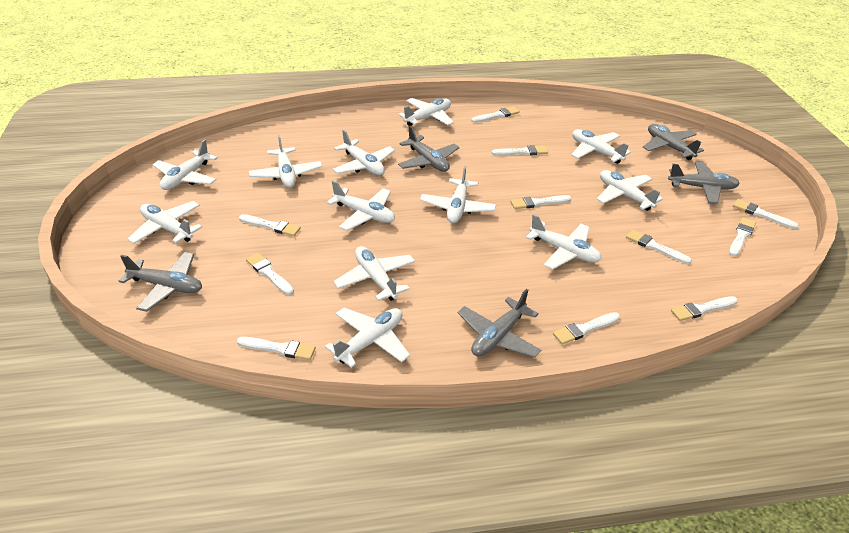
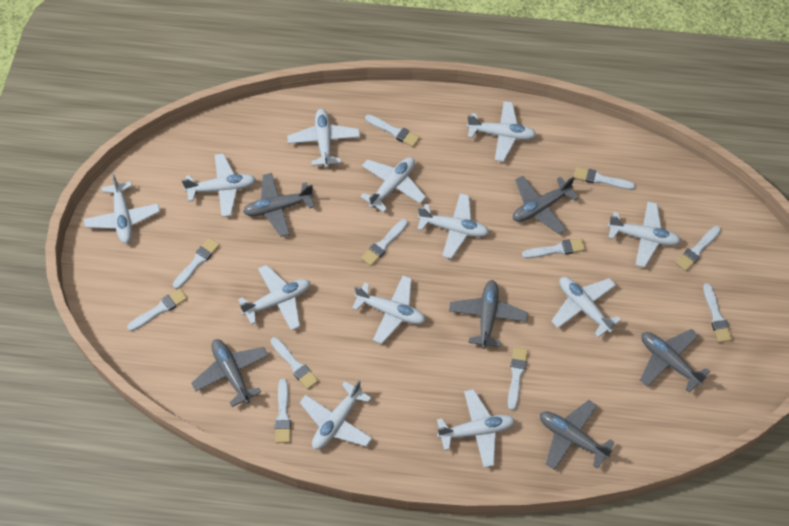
grey plane: 5 -> 6

